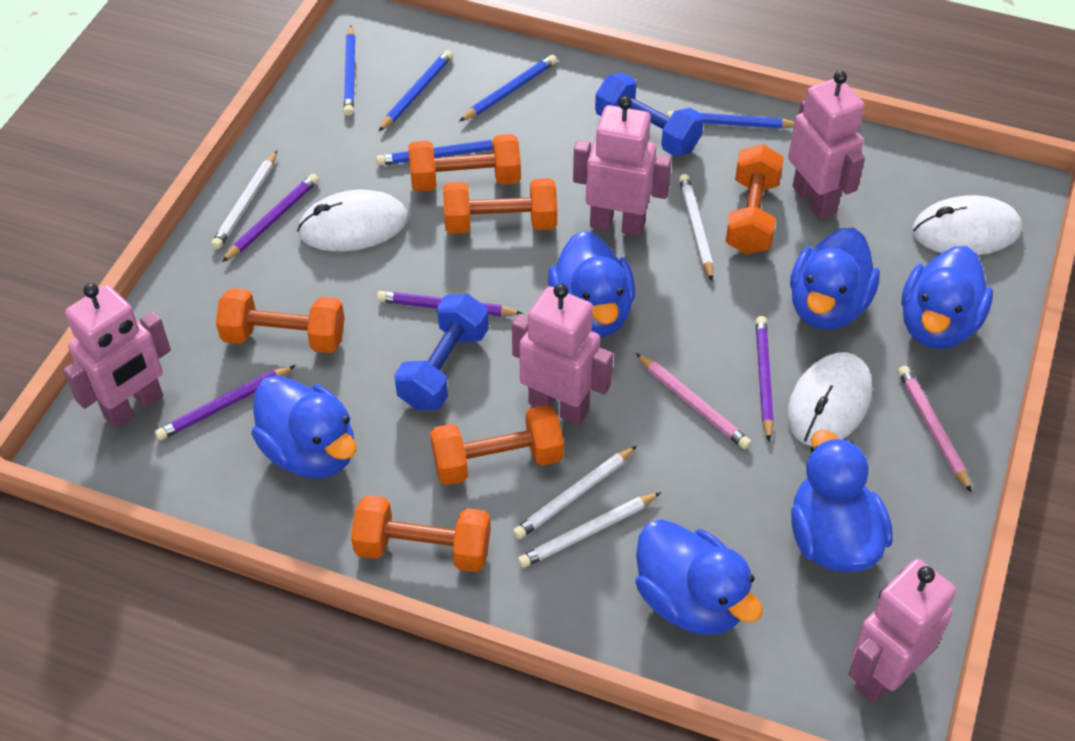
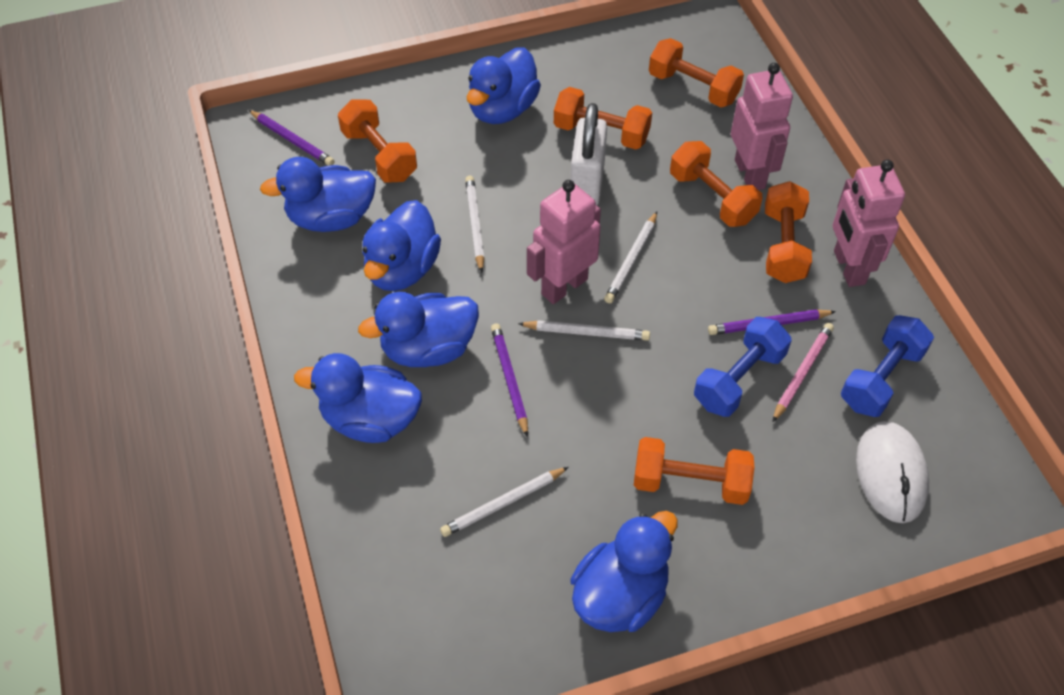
blue pencil: 5 -> 0
pink pencil: 2 -> 1
pink robot: 5 -> 3
purple pencil: 4 -> 3
white mouse: 3 -> 1
white padlock: 0 -> 1

